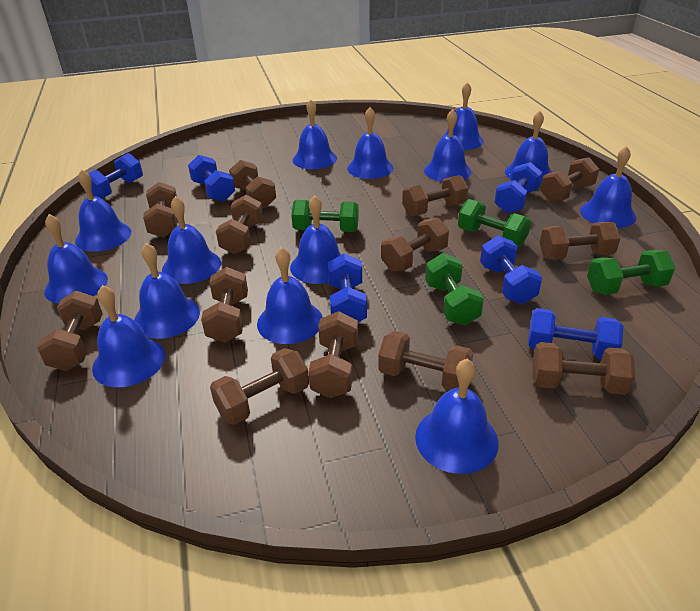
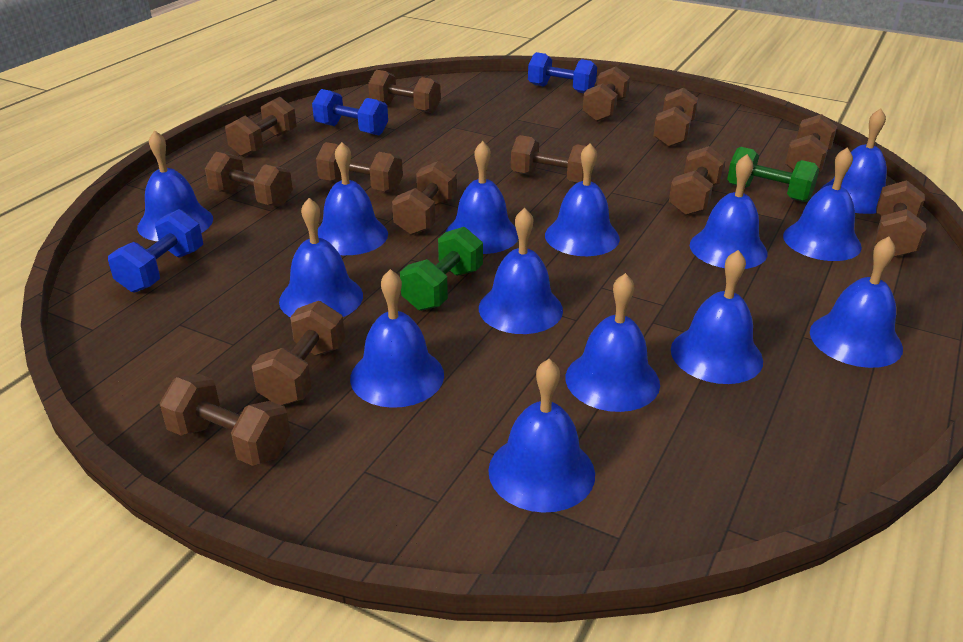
blue dumbbell: 6 -> 3
green dumbbell: 4 -> 2

